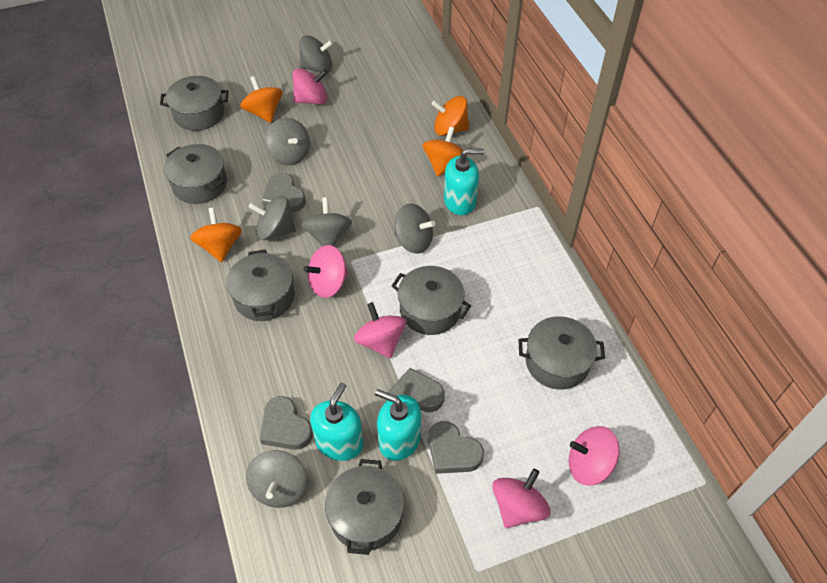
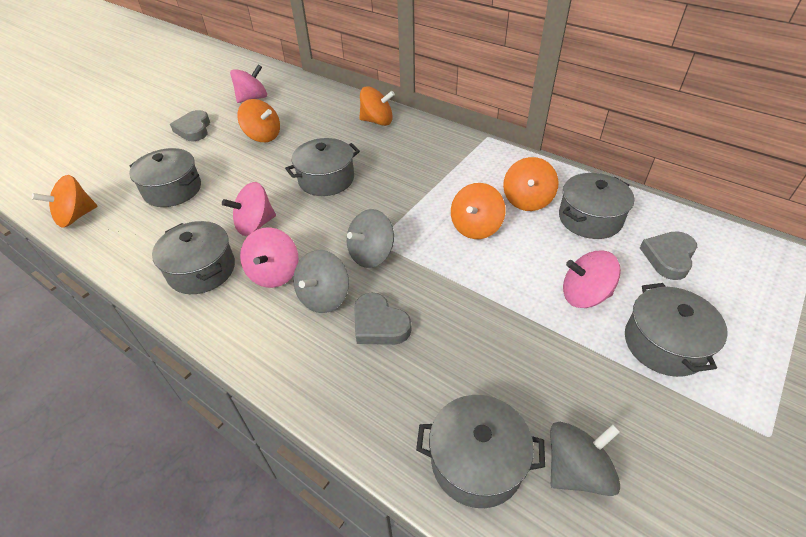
grey heart: 4 -> 3
grey spinning top: 6 -> 3
orange spinning top: 4 -> 5
pink spinning top: 5 -> 4
turquoise soap dispenser: 3 -> 0

